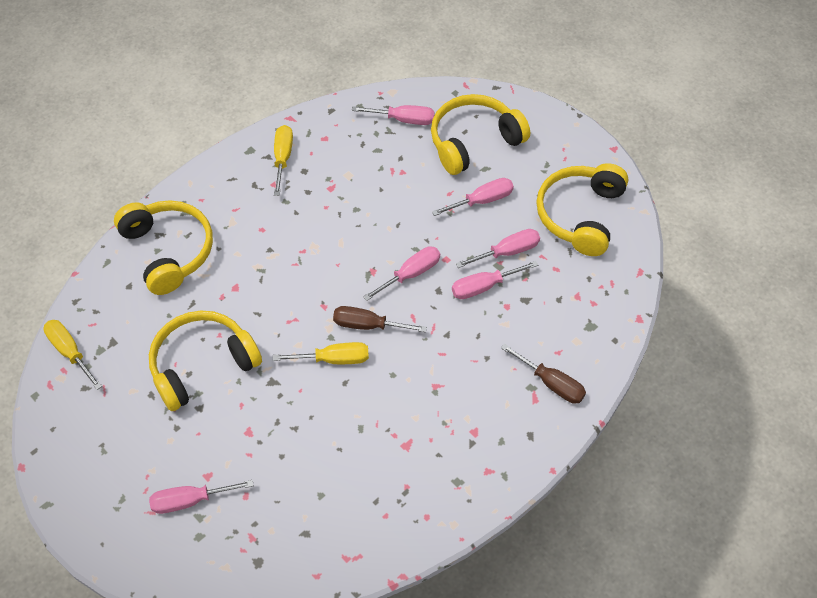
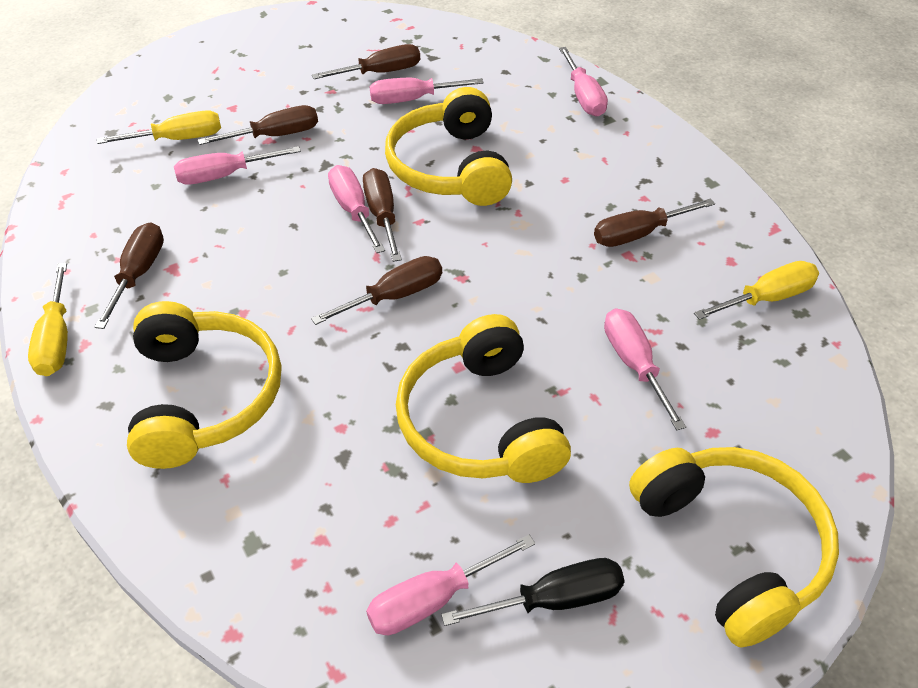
black screwdriver: 0 -> 1
brown screwdriver: 2 -> 6

